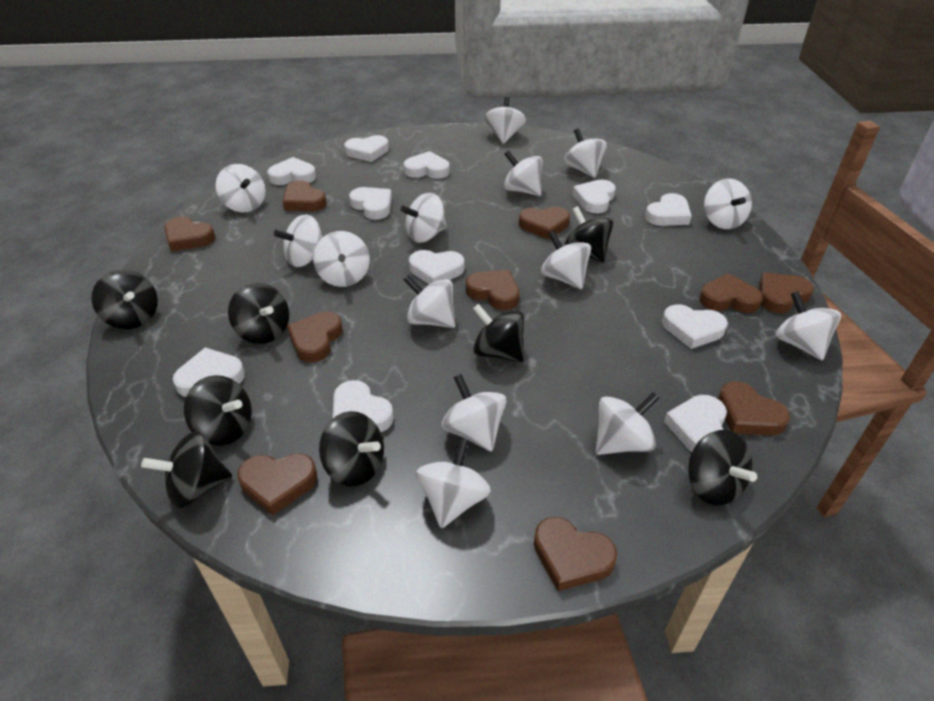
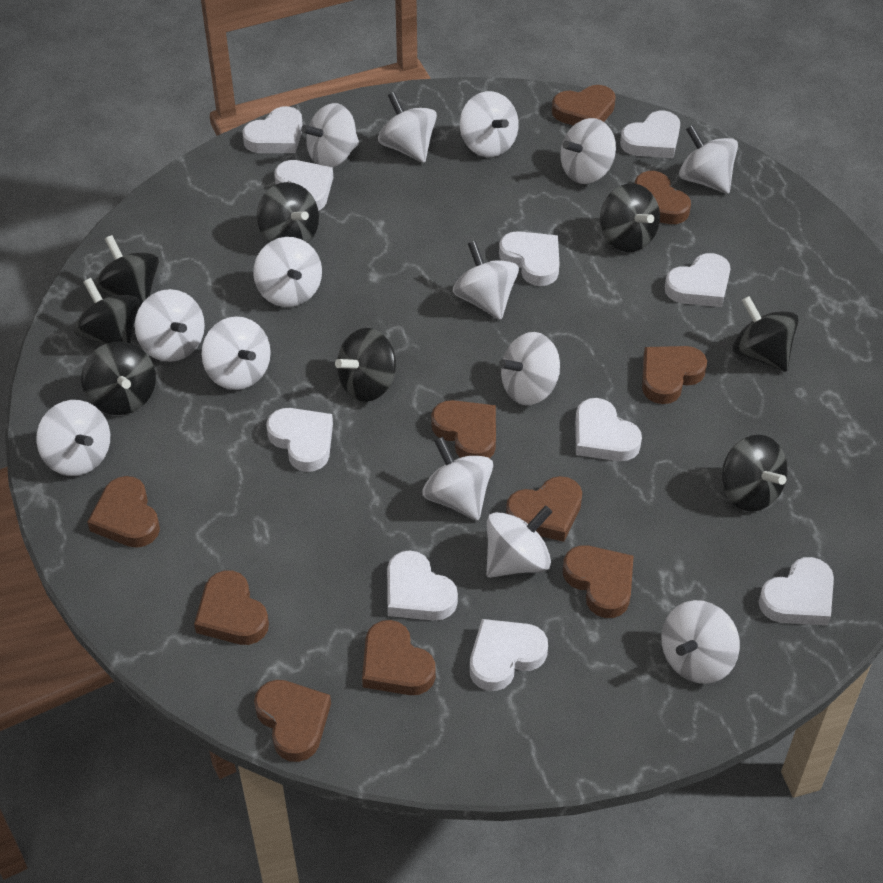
white heart: 11 -> 10

